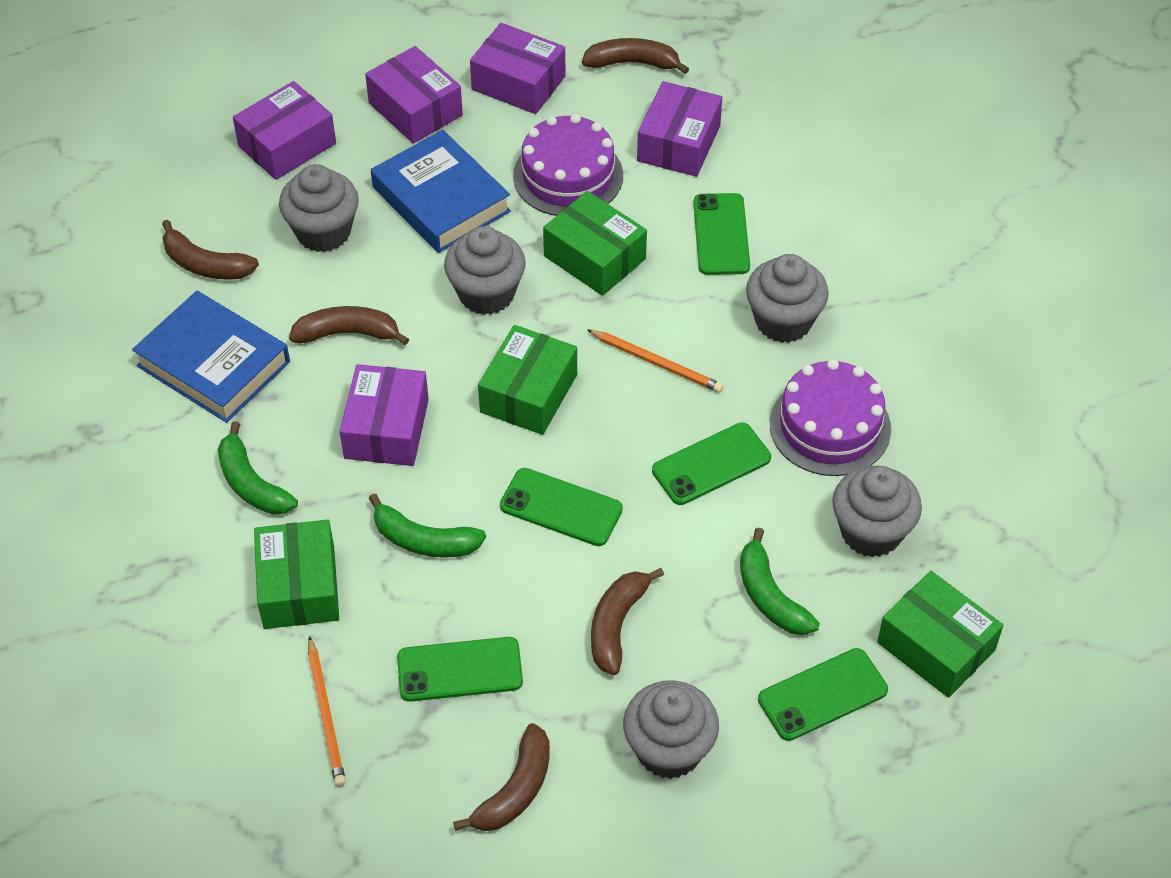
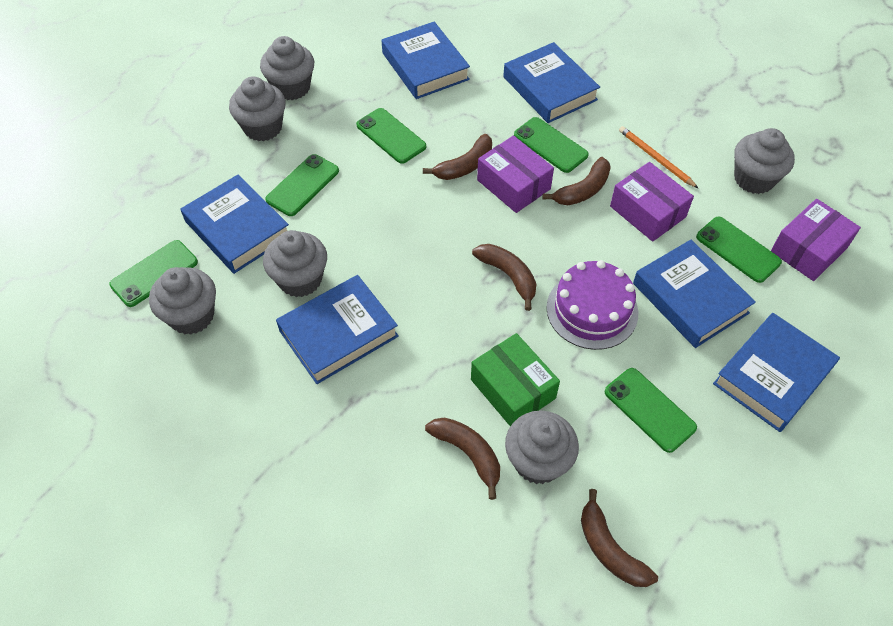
blue book: 2 -> 6
green banana: 3 -> 0
green box: 4 -> 1
green phone: 5 -> 6
grey cupcake: 5 -> 6
orange pencil: 2 -> 1
purple box: 5 -> 3
purple cake: 2 -> 1

